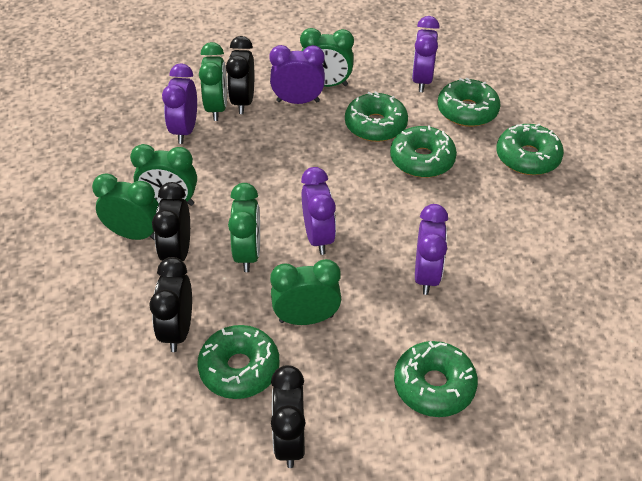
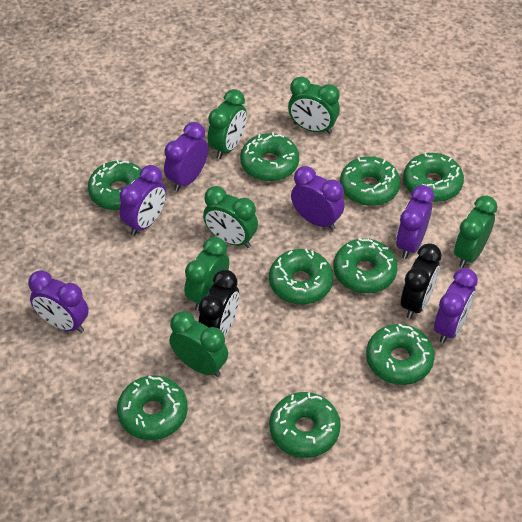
black clock: 4 -> 2
green donut: 6 -> 9
purple clock: 5 -> 6

